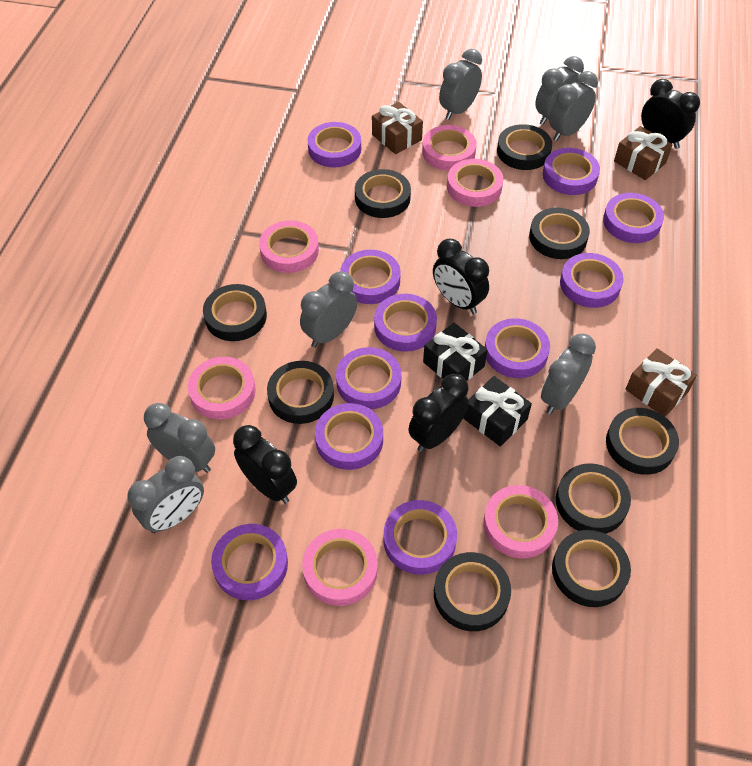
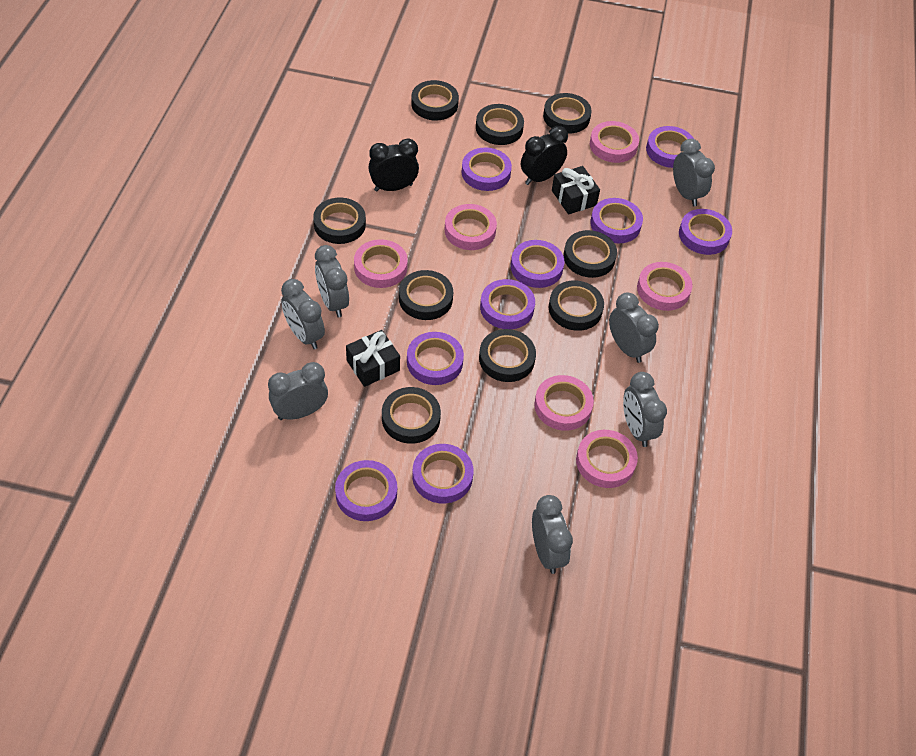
black clock: 4 -> 2
brown gift: 3 -> 0
purple tape: 11 -> 9

